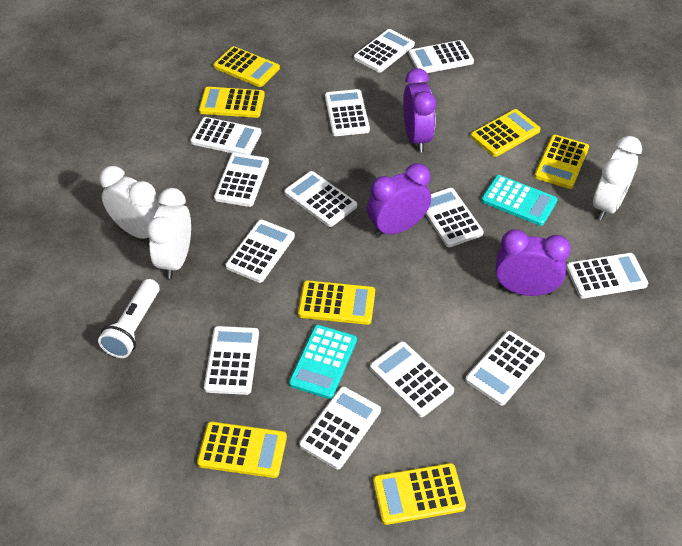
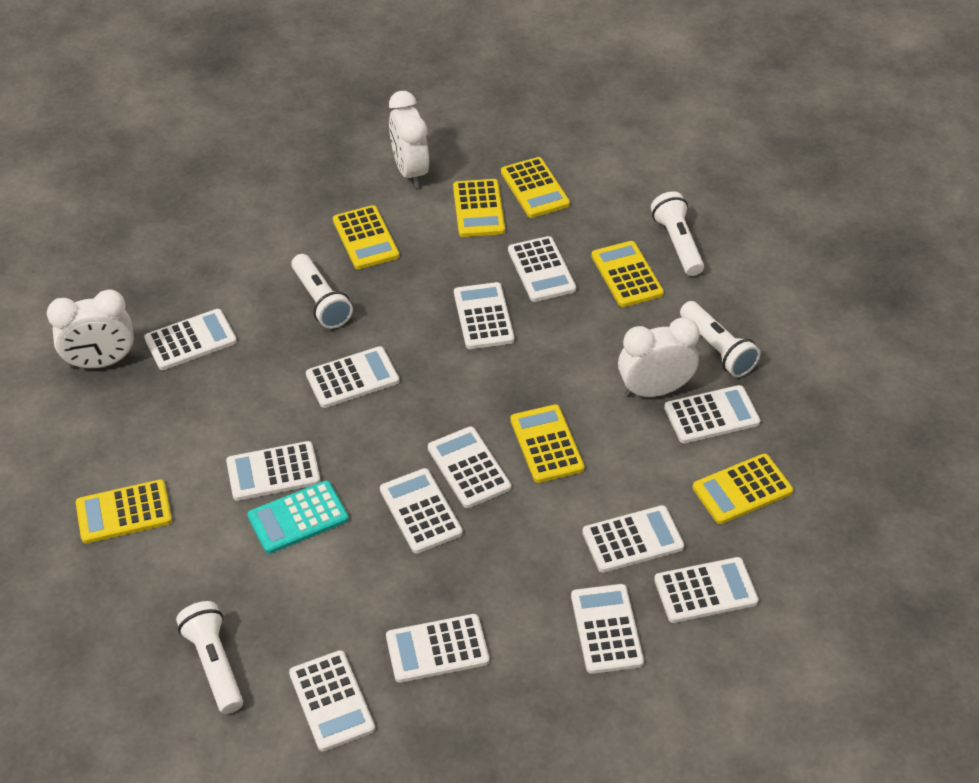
purple clock: 3 -> 0
turquoise calculator: 2 -> 1
white flashlight: 1 -> 4

